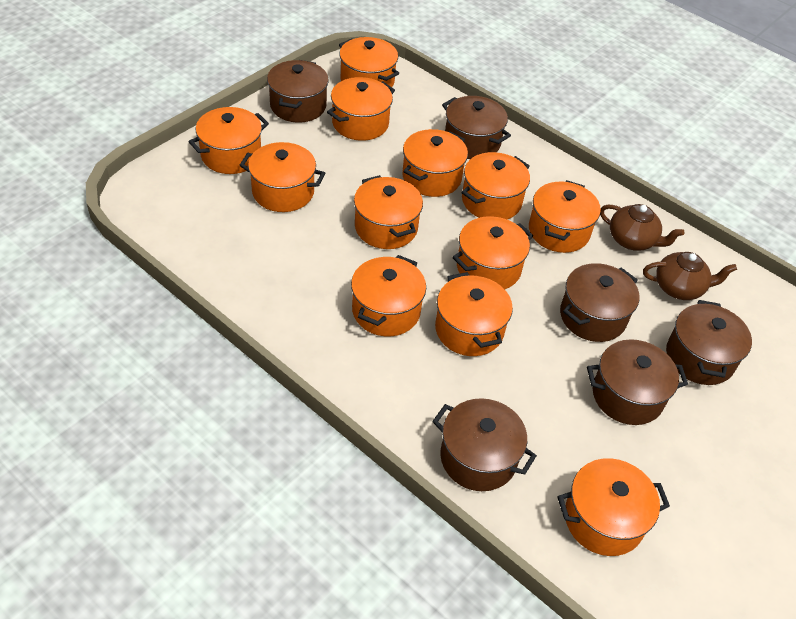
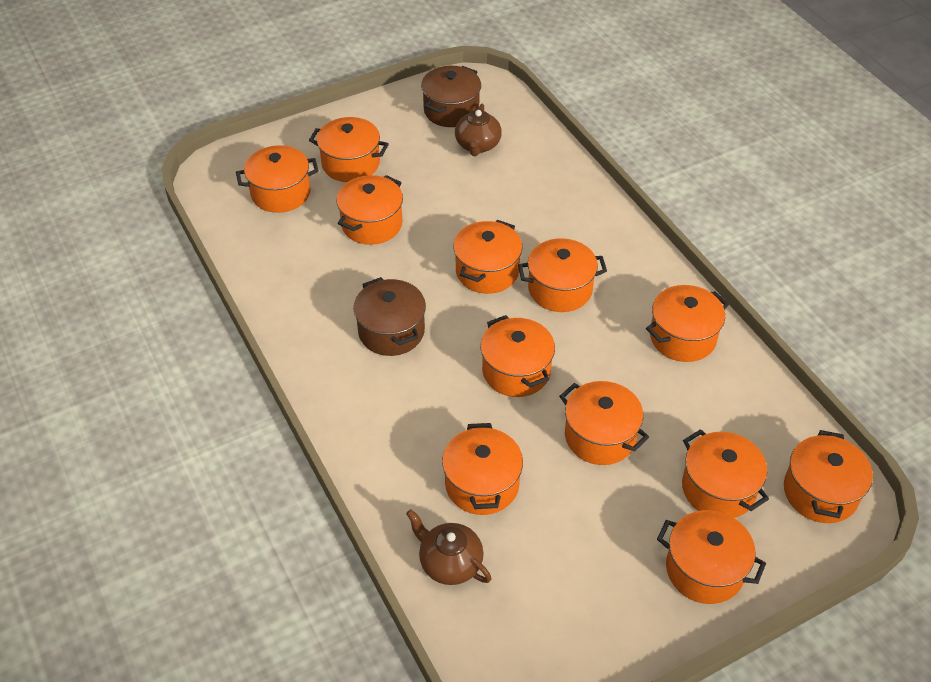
brown pot: 6 -> 2

